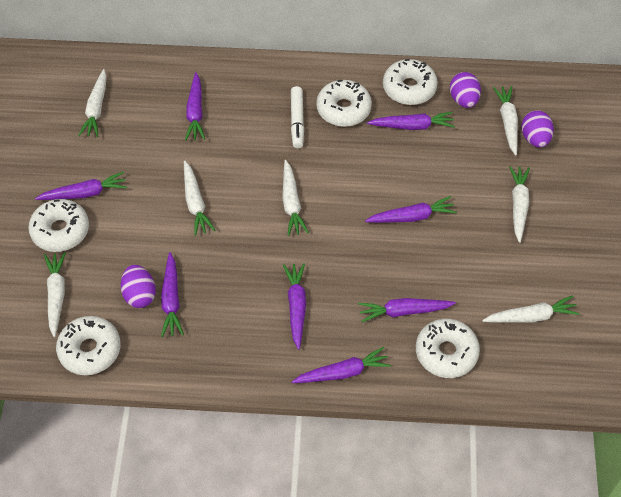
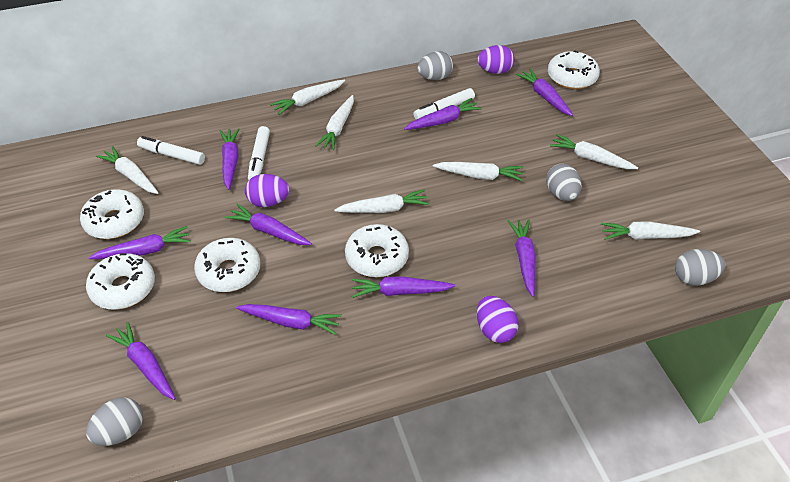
grey egg: 0 -> 4
purple carrot: 8 -> 9
white marker: 1 -> 3

